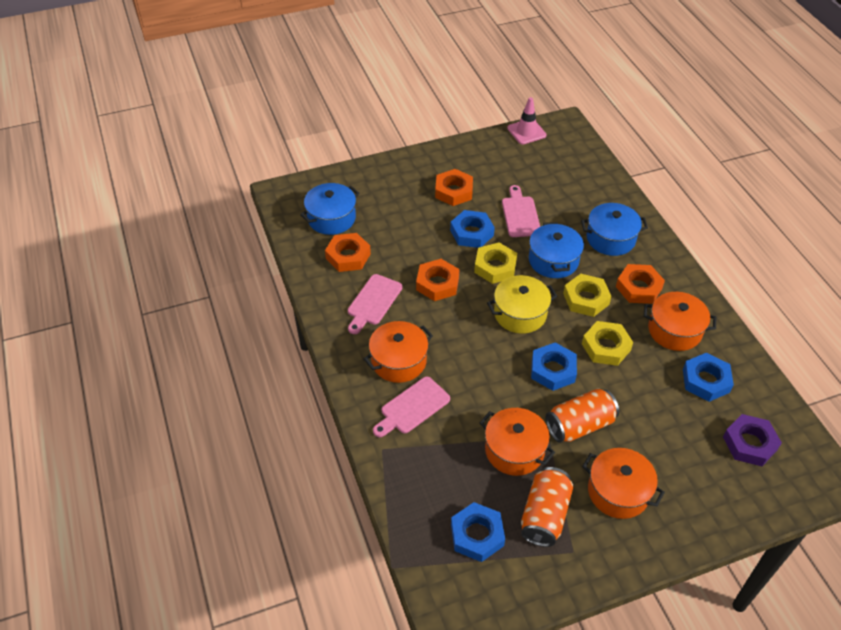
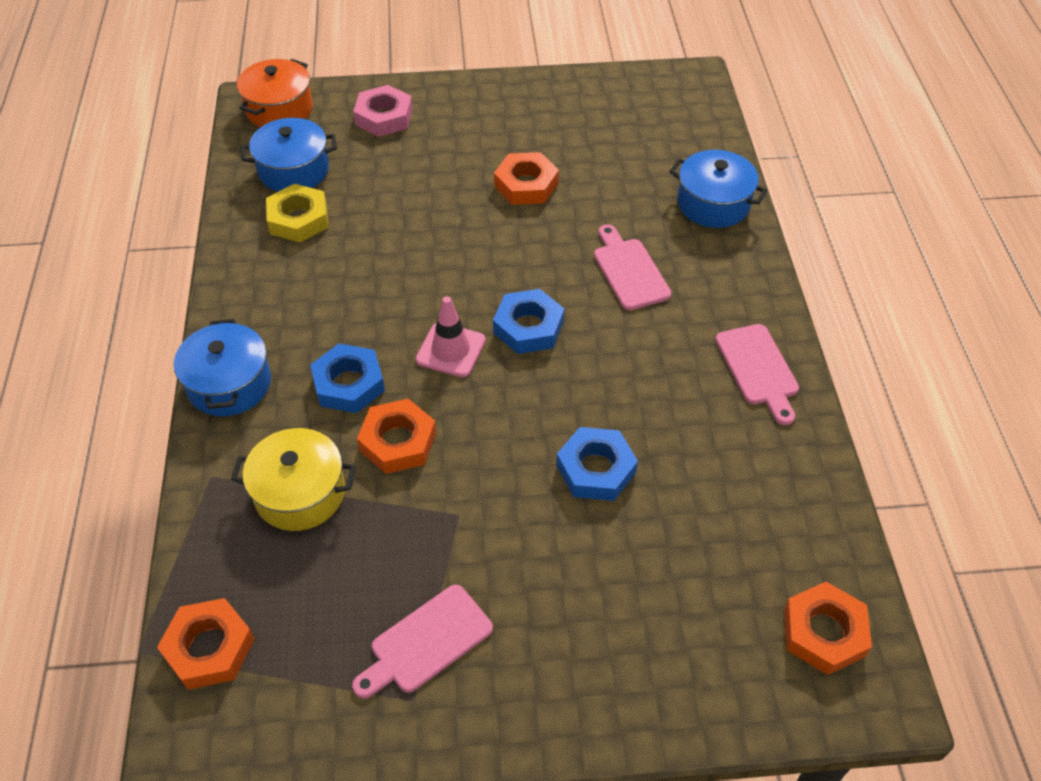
blue nut: 4 -> 3
orange can: 2 -> 0
orange pot: 4 -> 1
pink nut: 0 -> 1
purple nut: 1 -> 0
yellow nut: 3 -> 1

